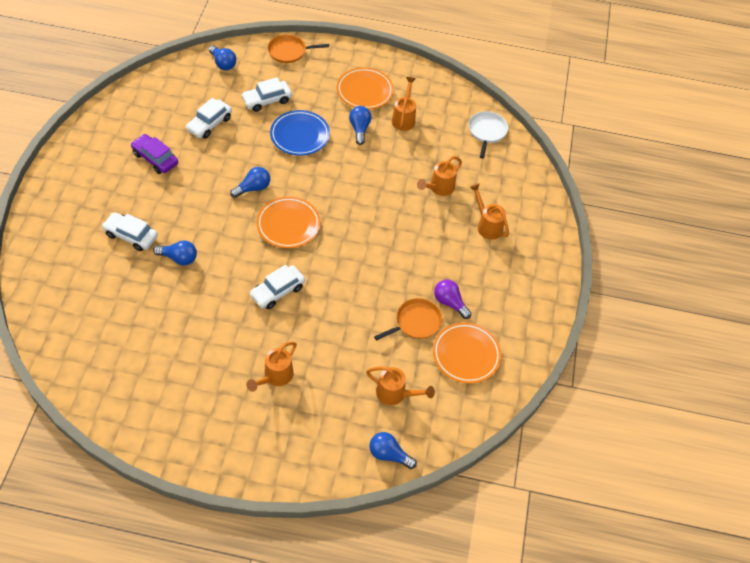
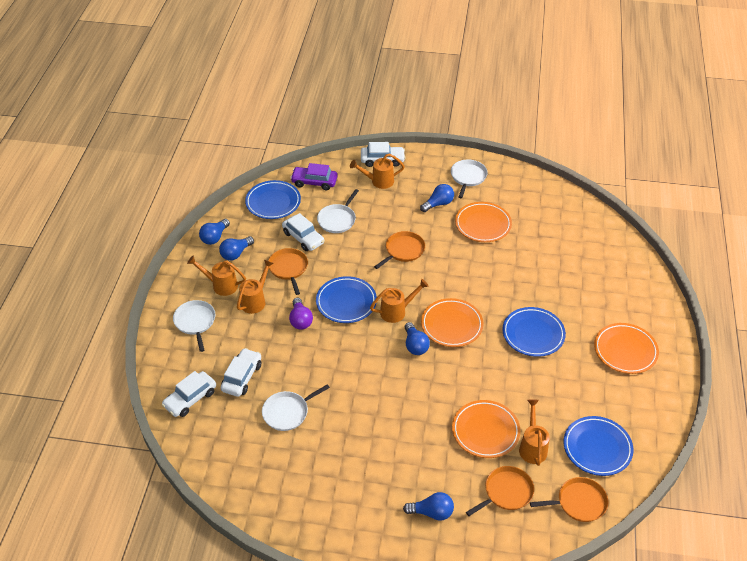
blue plate: 1 -> 4
orange pan: 2 -> 4
orange plate: 3 -> 4
white pan: 1 -> 4

